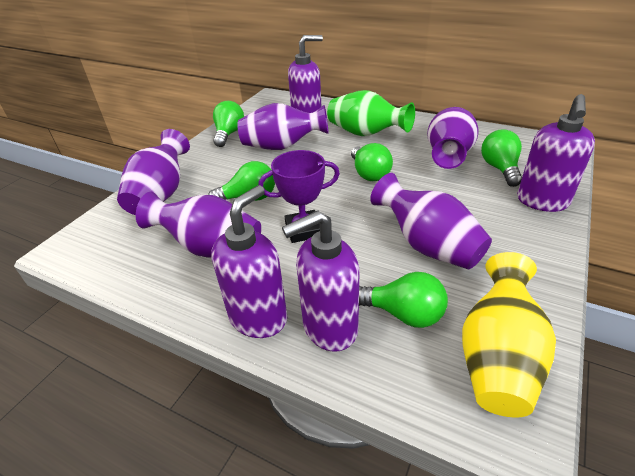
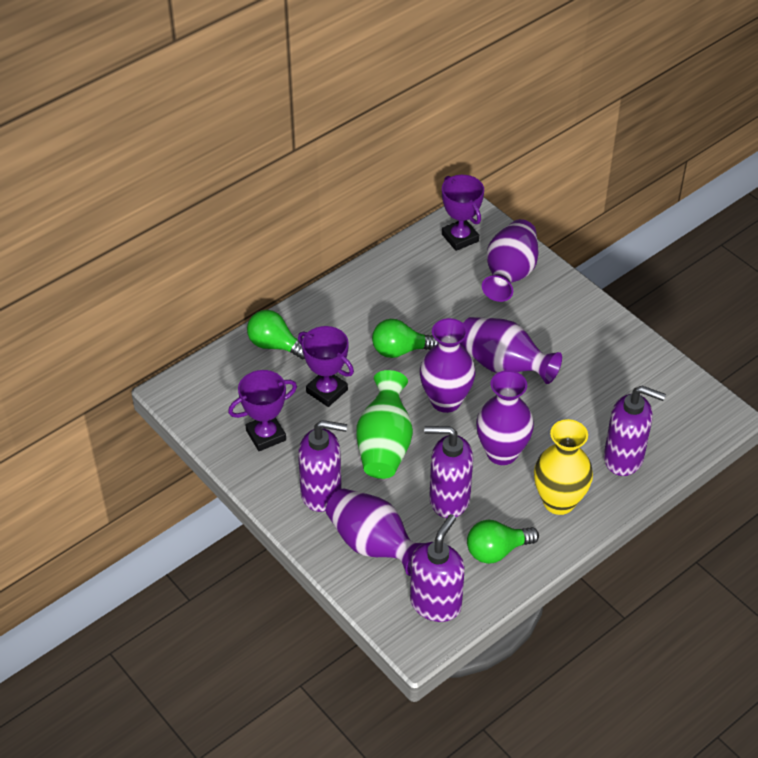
green light bulb: 5 -> 3
purple trophy: 1 -> 3

